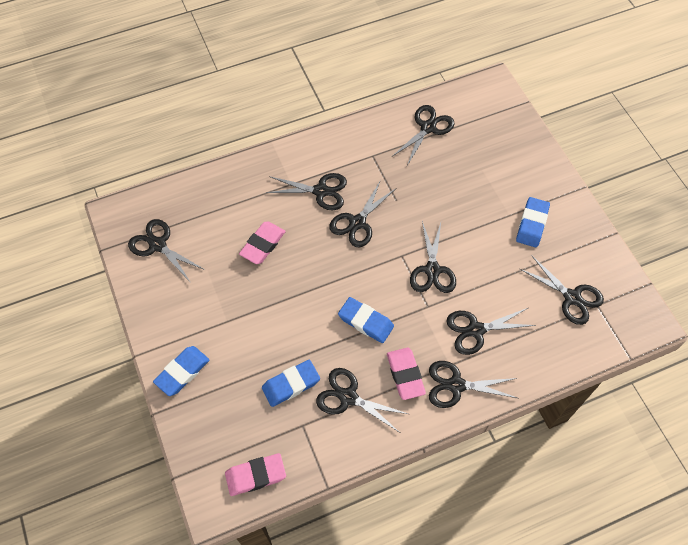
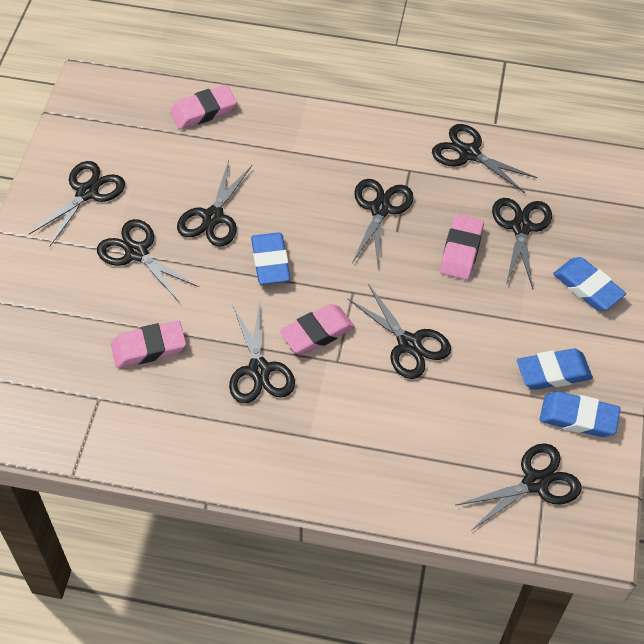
pink eraser: 3 -> 4

